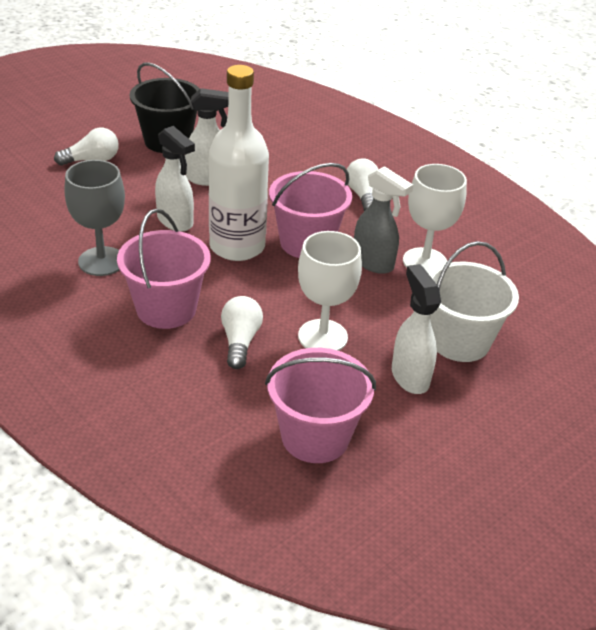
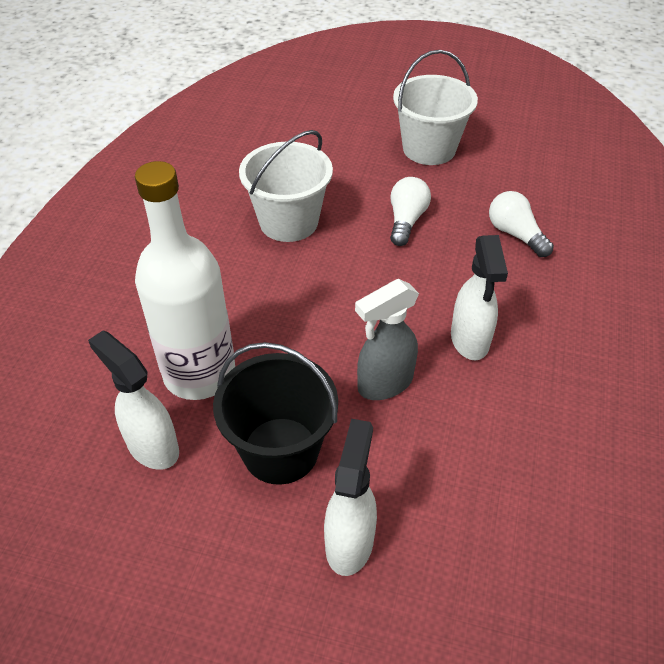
grey goblet: 1 -> 0
pink bucket: 3 -> 0
white bucket: 1 -> 2
white goblet: 2 -> 0
white light bulb: 3 -> 2

